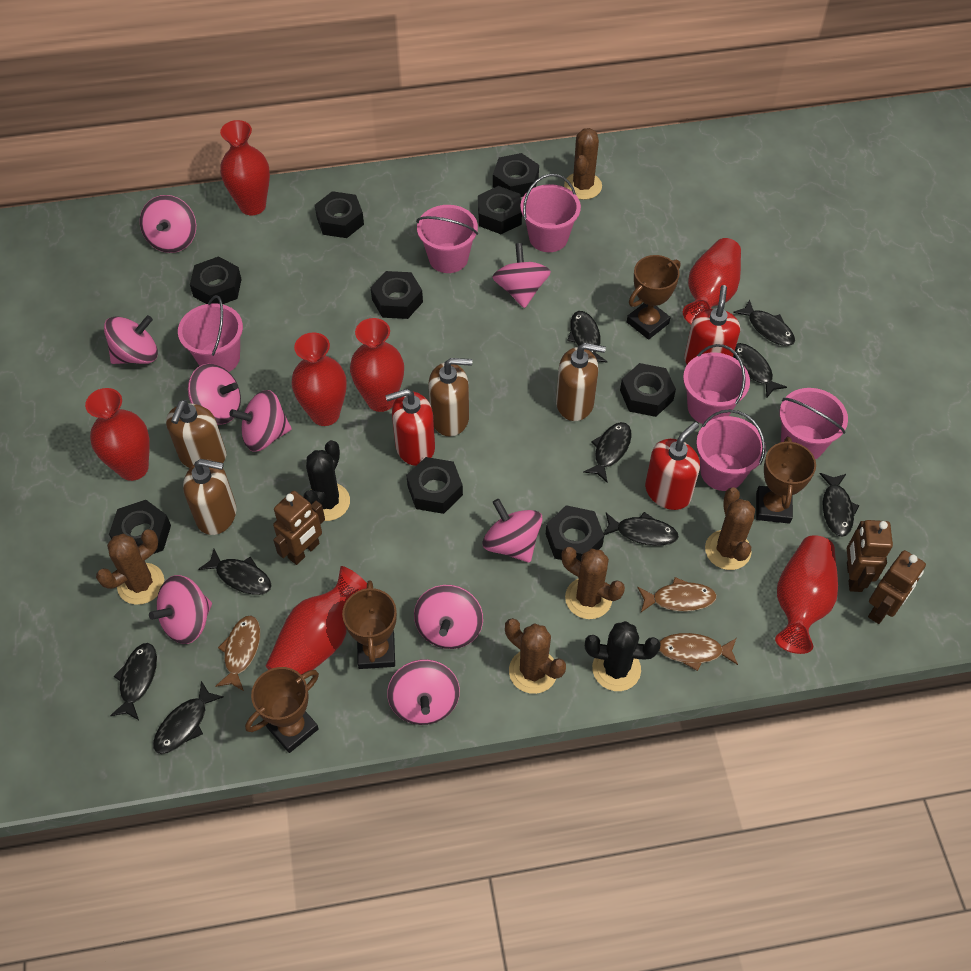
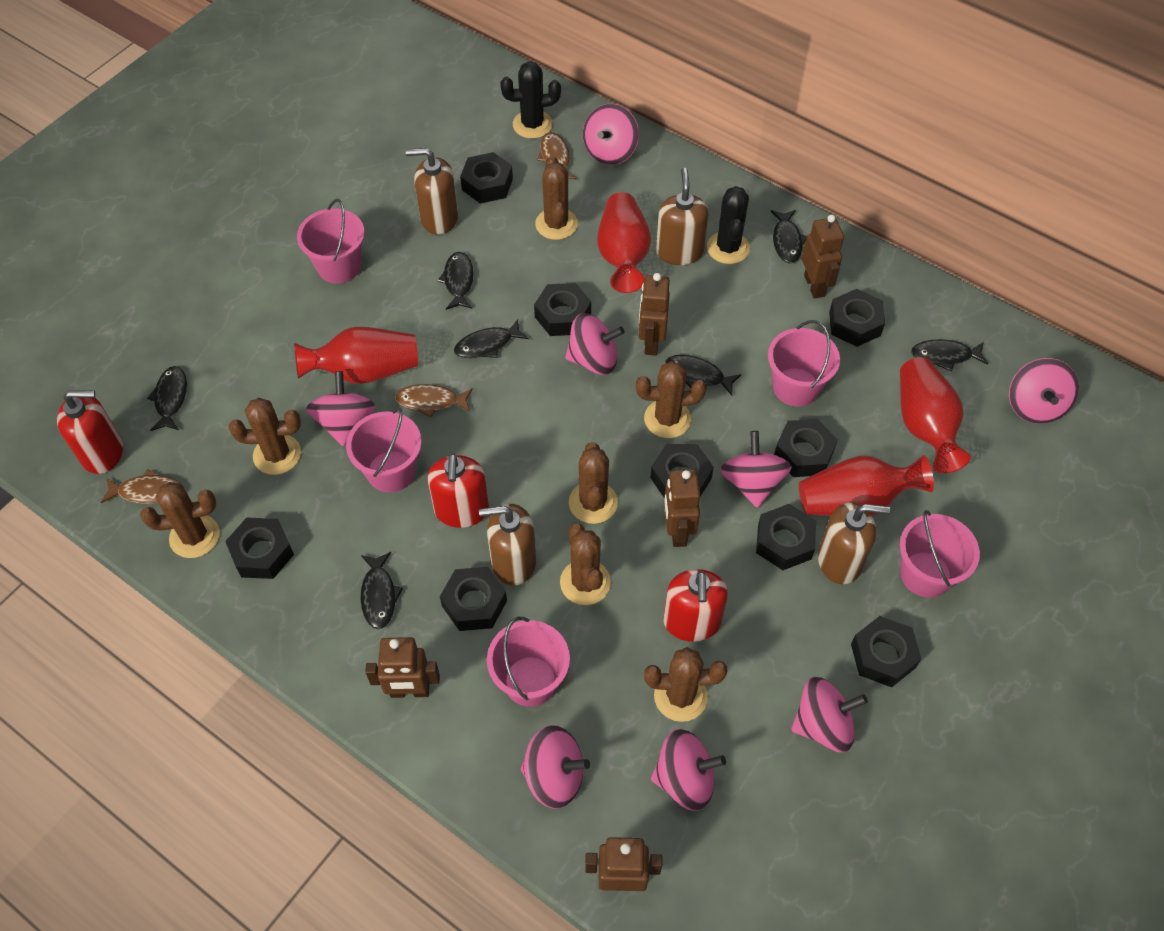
black fish: 9 -> 7
brown cactus: 5 -> 7
brown robot: 3 -> 5
brown trophy: 4 -> 0
pink bucket: 6 -> 5
pink spinning top: 9 -> 8
red vase: 7 -> 4

